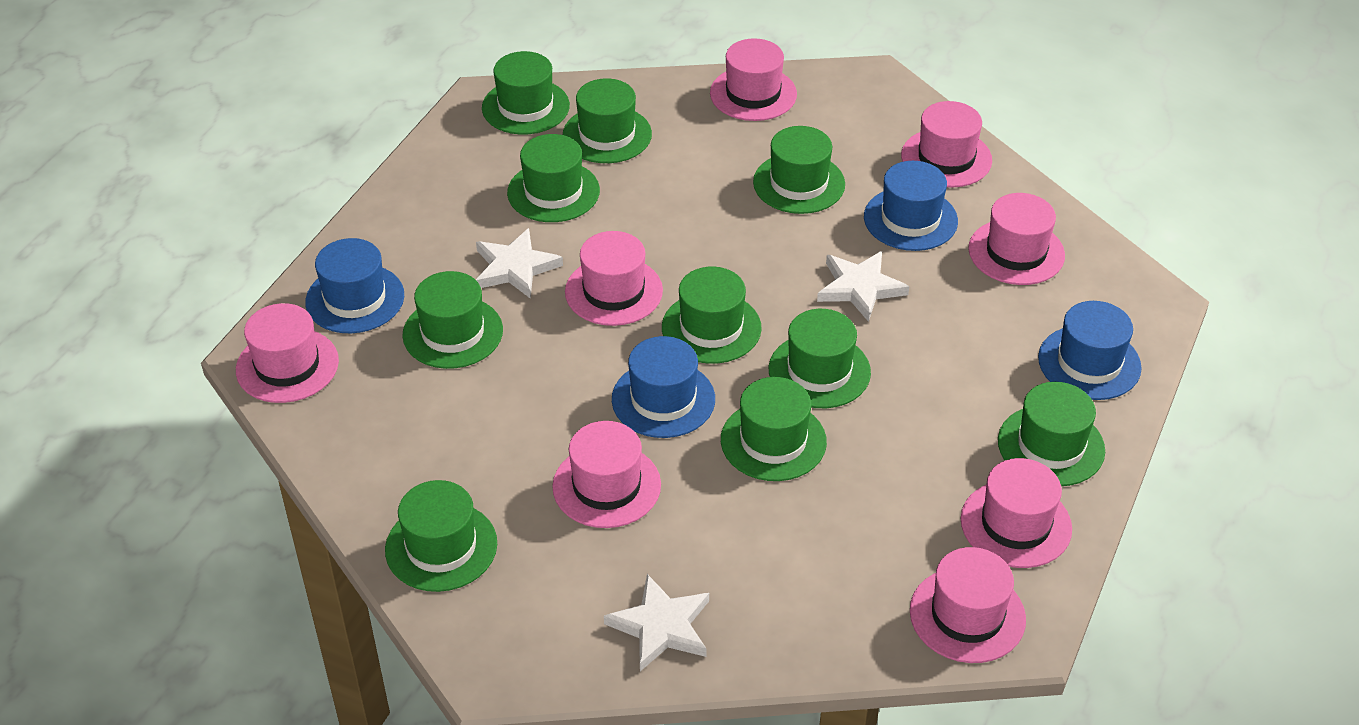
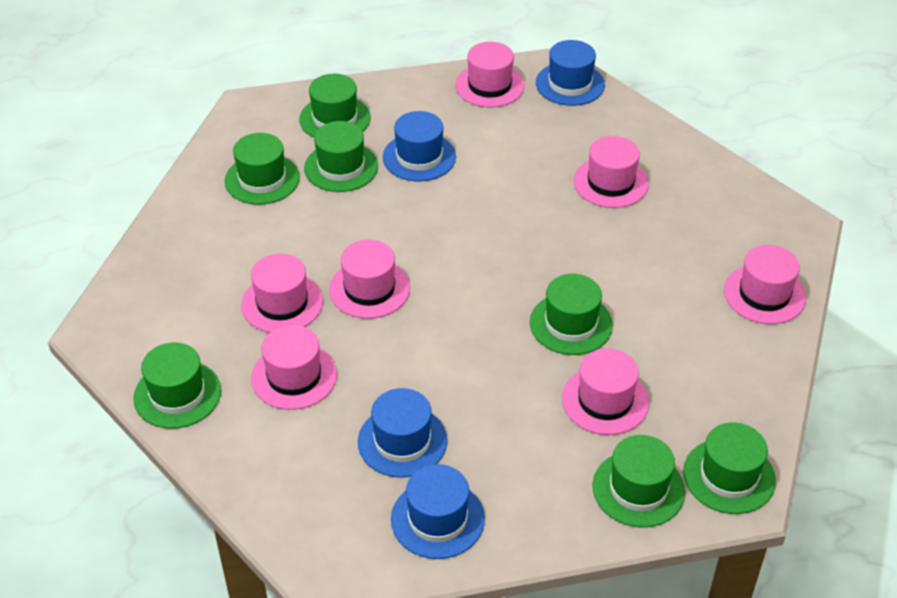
green hat: 10 -> 7
pink hat: 8 -> 7
white star: 3 -> 0

